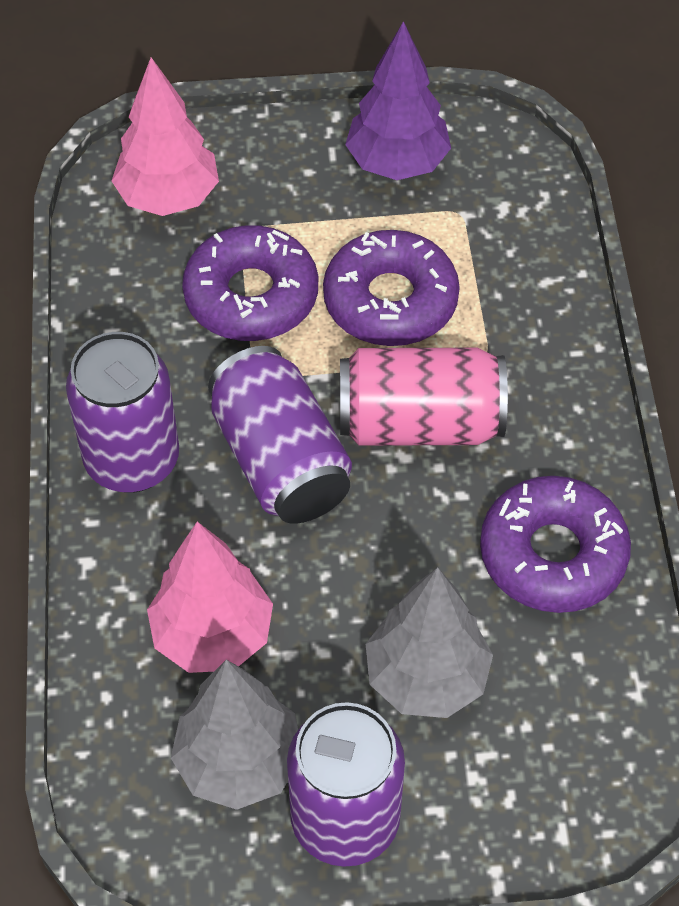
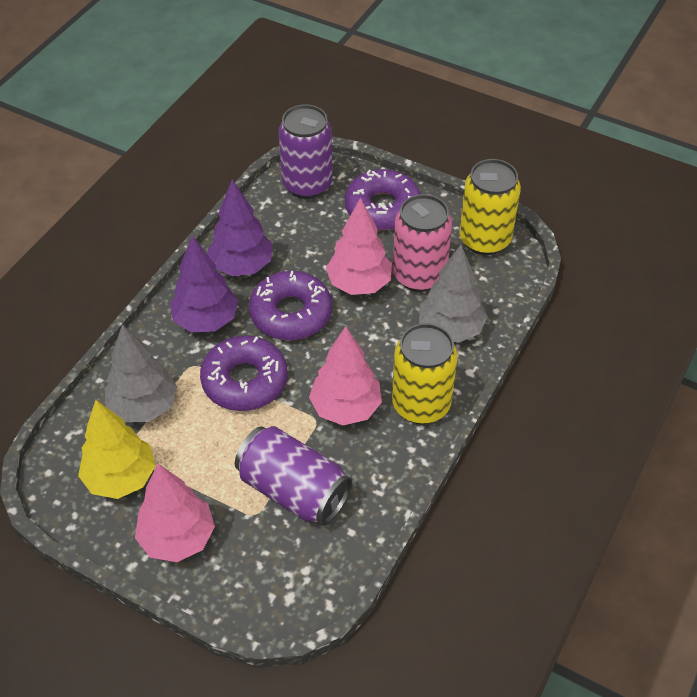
pink tree: 2 -> 3
purple can: 3 -> 2
purple tree: 1 -> 2
yellow can: 0 -> 2
yellow tree: 0 -> 1

